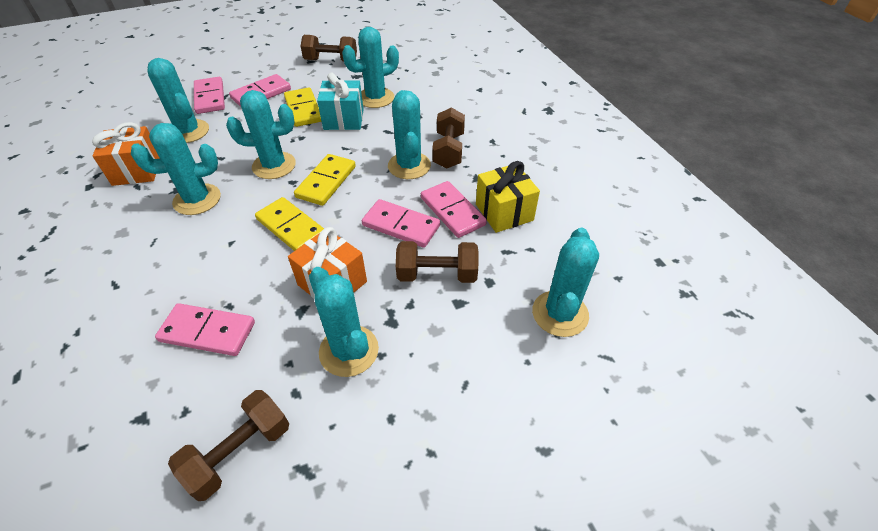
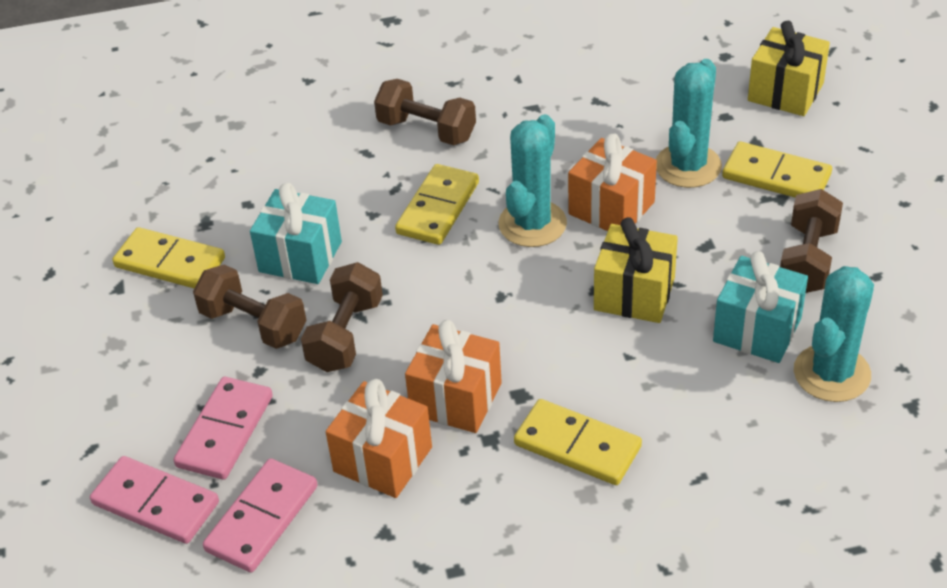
orange gift: 2 -> 3
pink domino: 5 -> 3
turquoise cactus: 7 -> 3
turquoise gift: 1 -> 2
yellow domino: 3 -> 4
yellow gift: 1 -> 2

